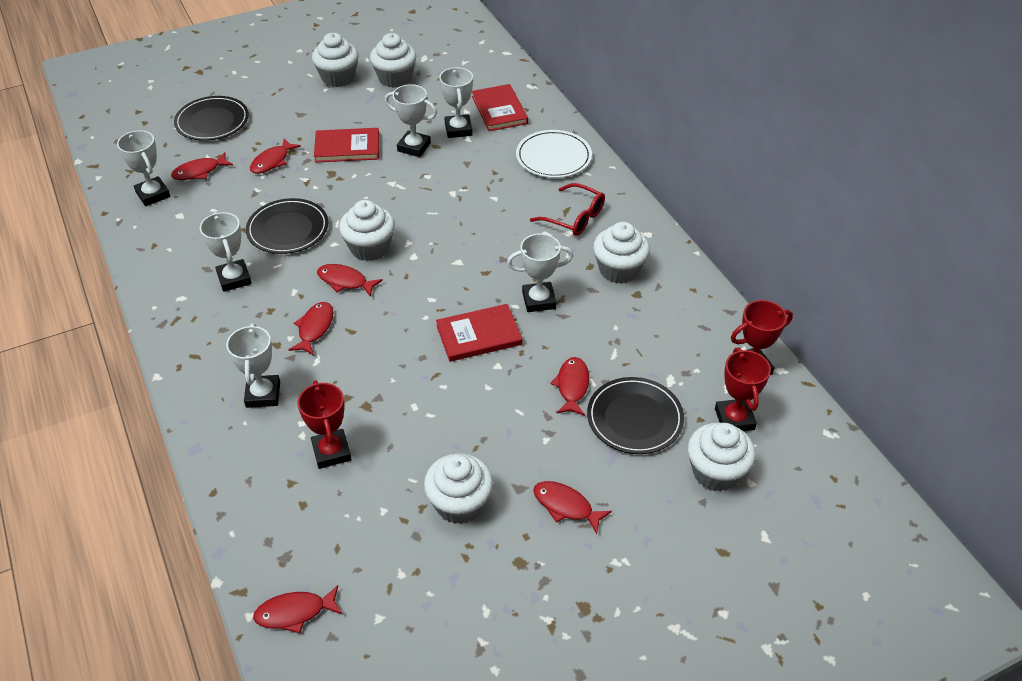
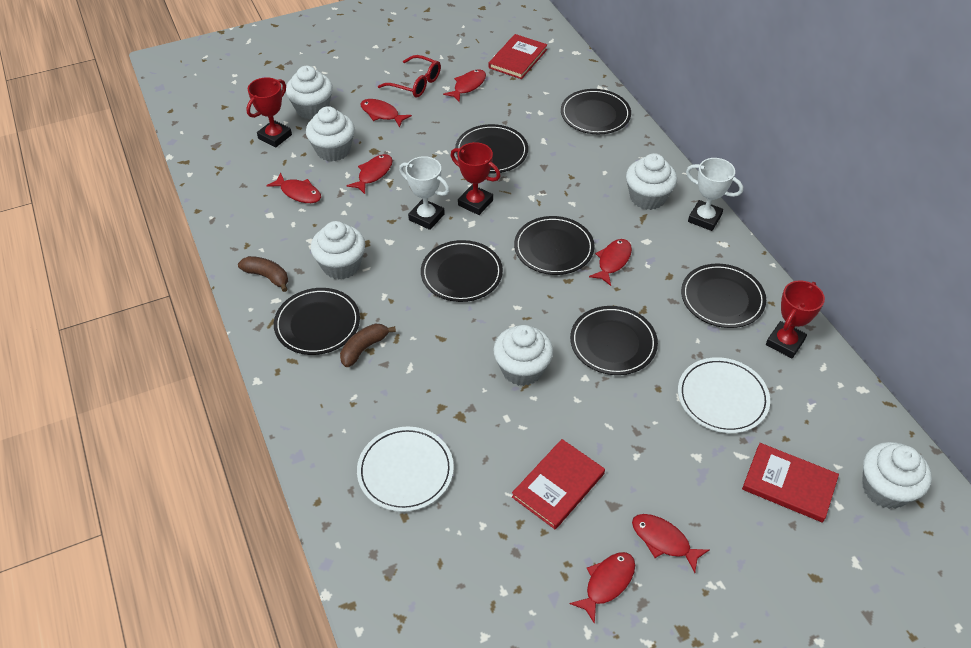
black plate: 3 -> 7
brown banana: 0 -> 2
white plate: 1 -> 2
white trophy: 6 -> 2

